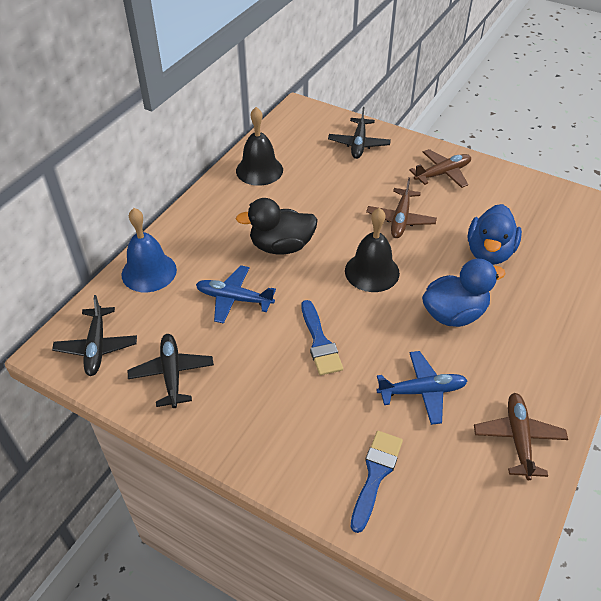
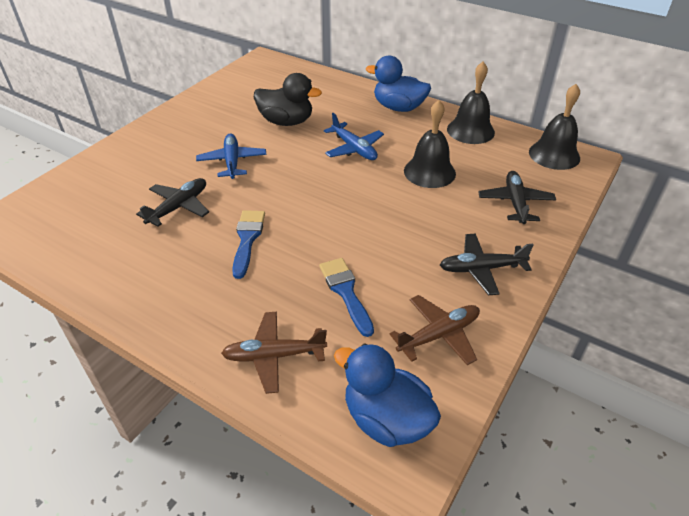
black bell: 2 -> 3
blue bell: 1 -> 0
brown plane: 3 -> 2

